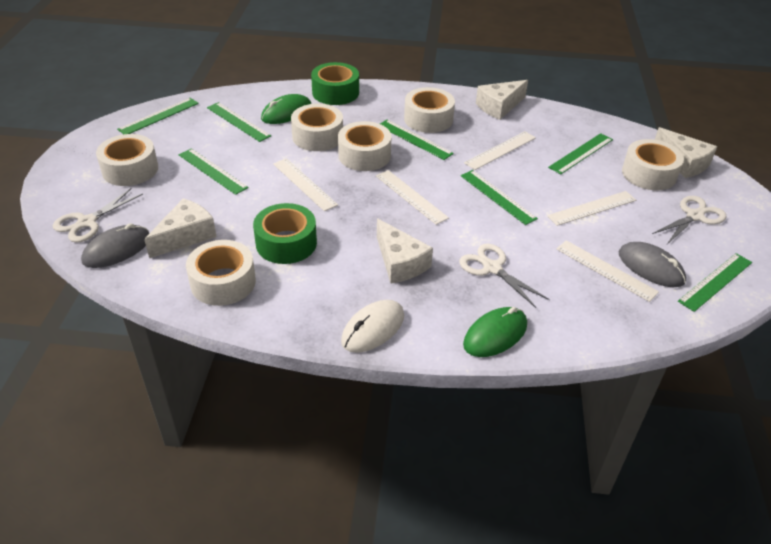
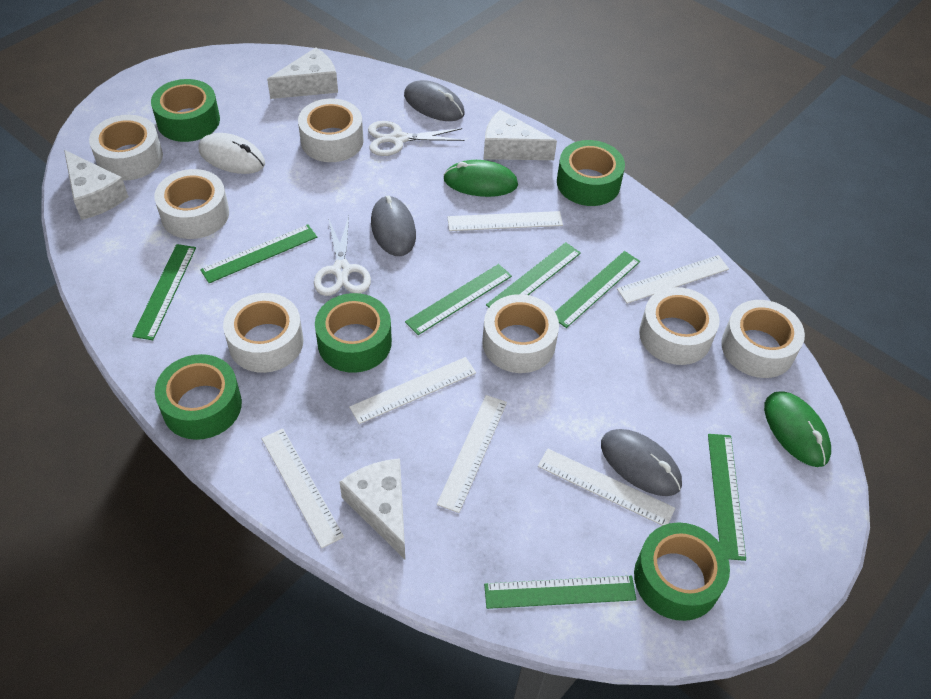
green tape: 2 -> 5
grey mouse: 2 -> 3
white ruler: 5 -> 6
white scissors: 3 -> 2
white tape: 6 -> 7

